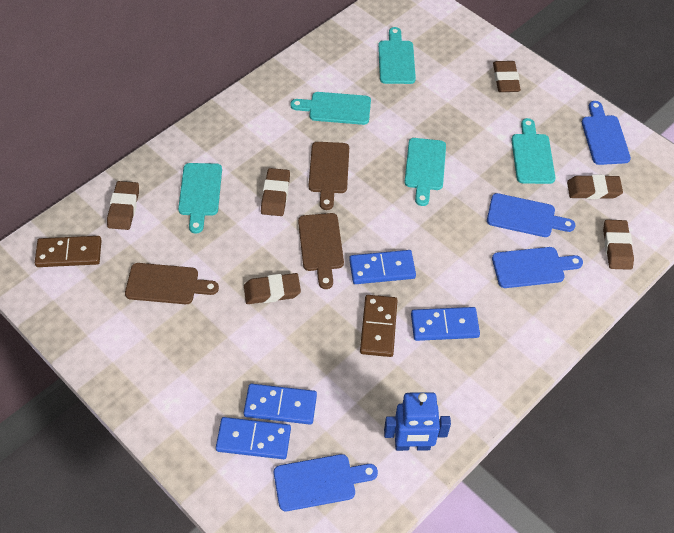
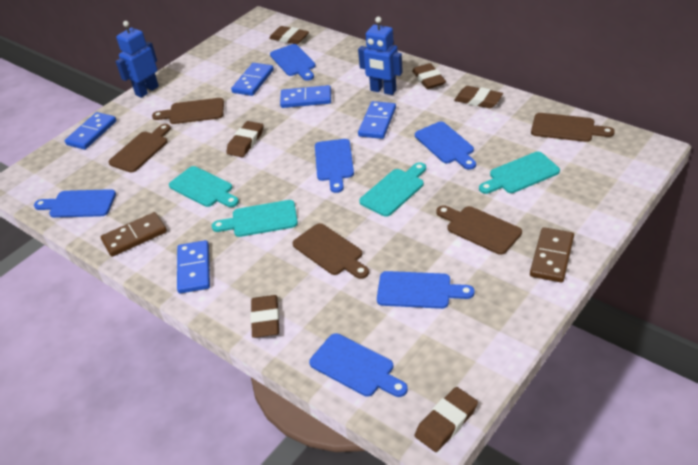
blue cutting board: 4 -> 6
blue domino: 4 -> 5
blue robot: 1 -> 2
brown cutting board: 3 -> 5
turquoise cutting board: 5 -> 4

